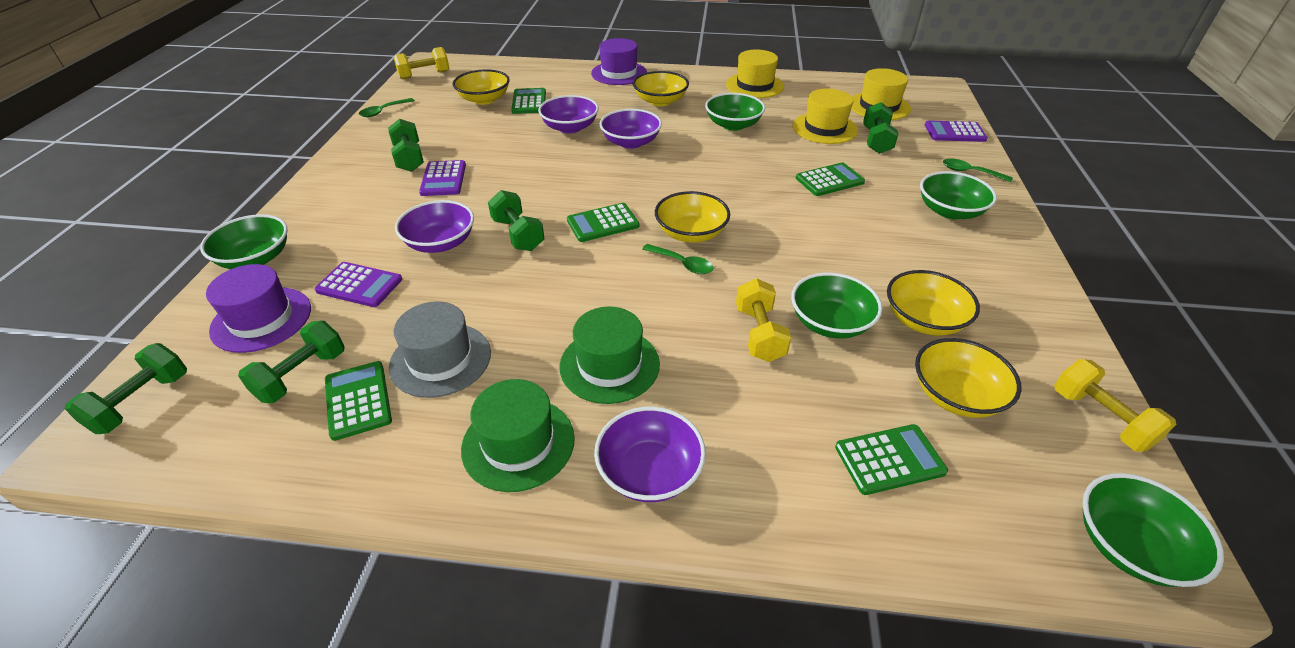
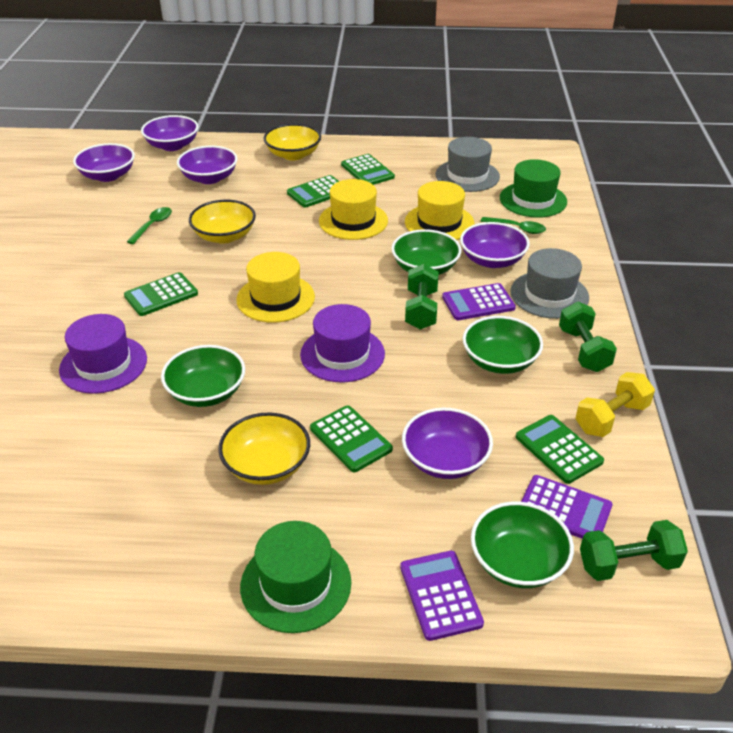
green bowl: 5 -> 4
green dumbbell: 5 -> 3
green spoon: 3 -> 2
grey hat: 1 -> 2
purple bowl: 4 -> 5
yellow bowl: 5 -> 3
yellow dumbbell: 3 -> 1

